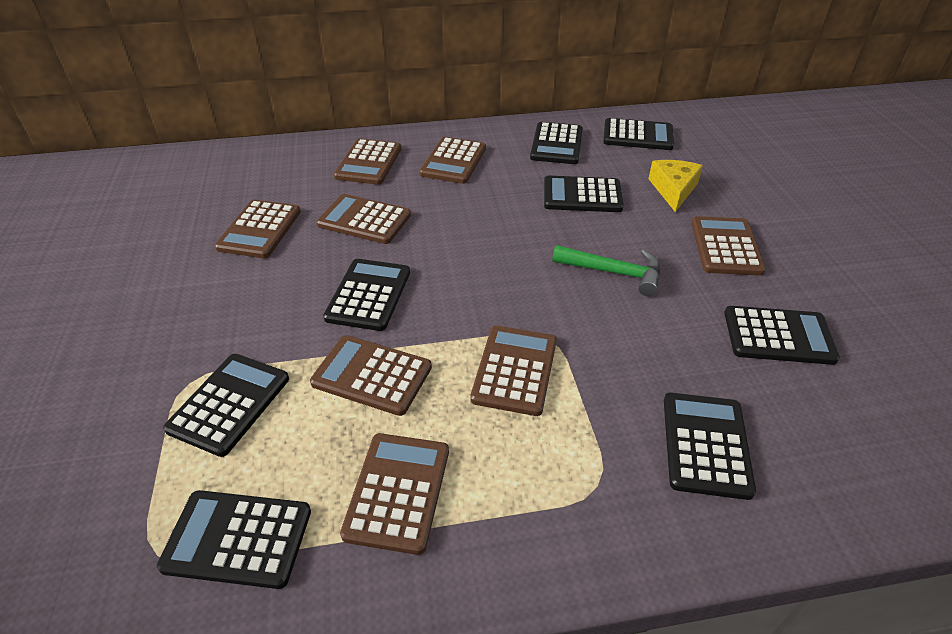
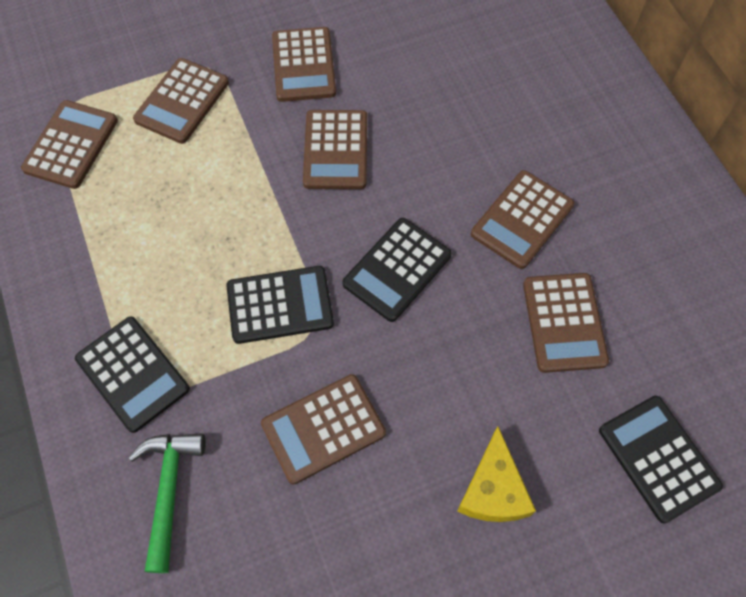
black calculator: 8 -> 4
brown calculator: 8 -> 7

